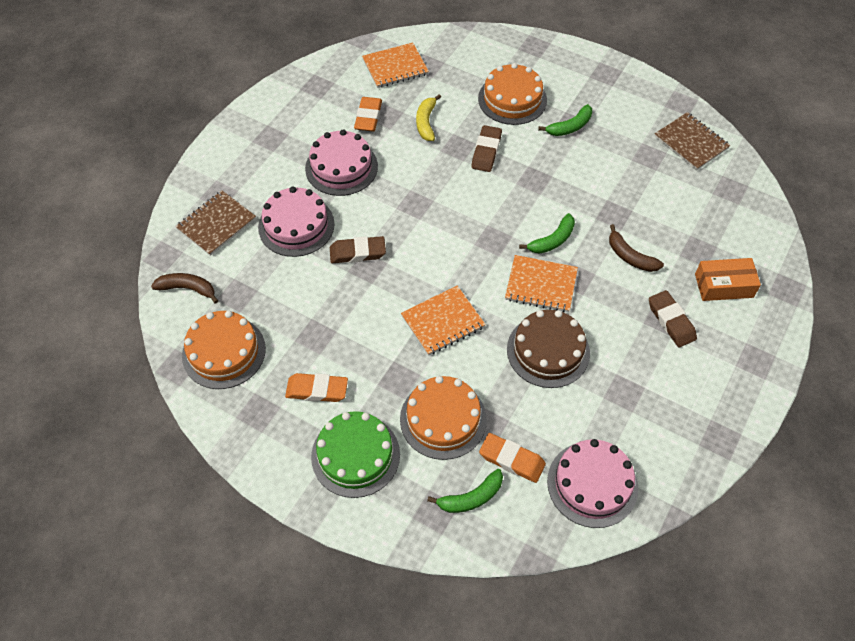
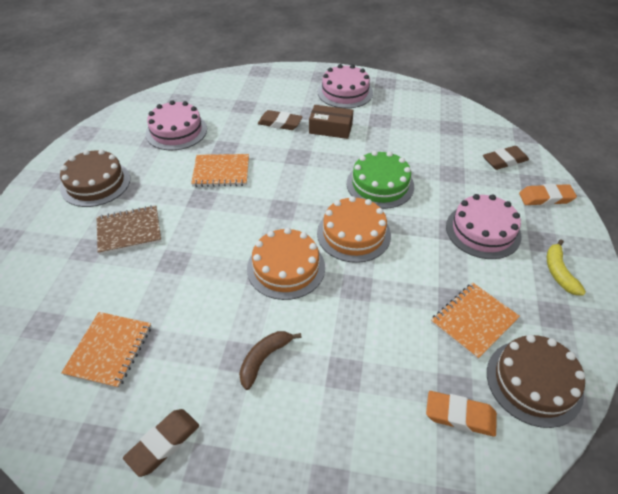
brown banana: 2 -> 1
brown box: 0 -> 1
brown cake: 1 -> 2
brown notebook: 2 -> 1
green banana: 3 -> 0
orange box: 1 -> 0
orange cake: 3 -> 2
orange eraser: 3 -> 2

